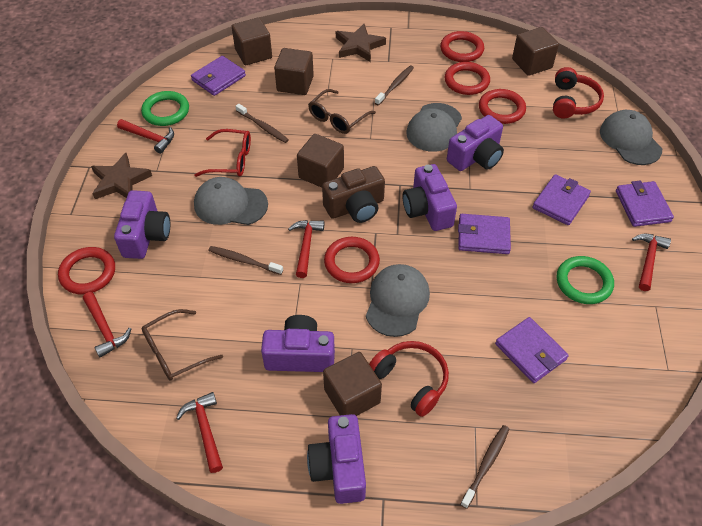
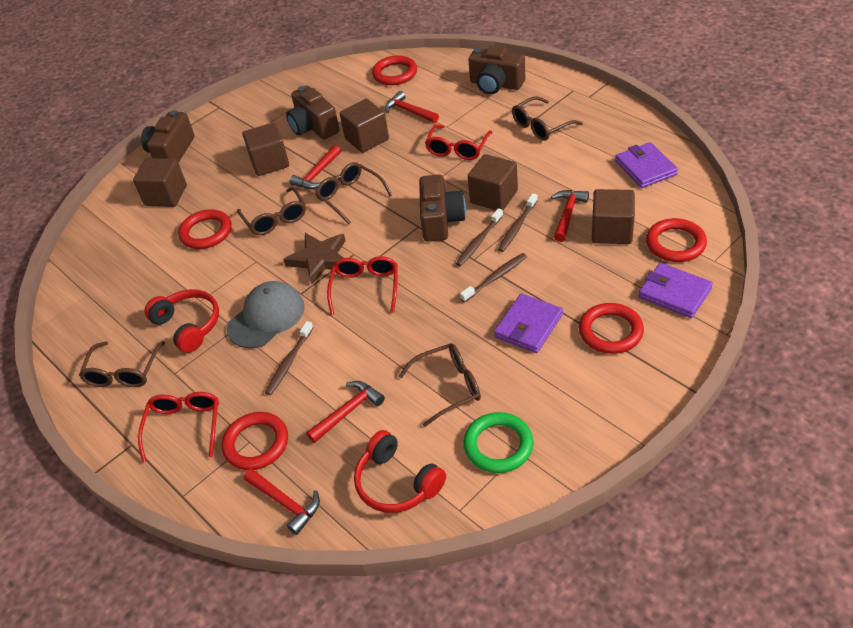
brown camera: 1 -> 4
brown glasses: 2 -> 5
brown star: 2 -> 1
green ring: 2 -> 1
grey cap: 4 -> 1
purple camera: 5 -> 0
purple wallet: 5 -> 3
red glasses: 1 -> 3

